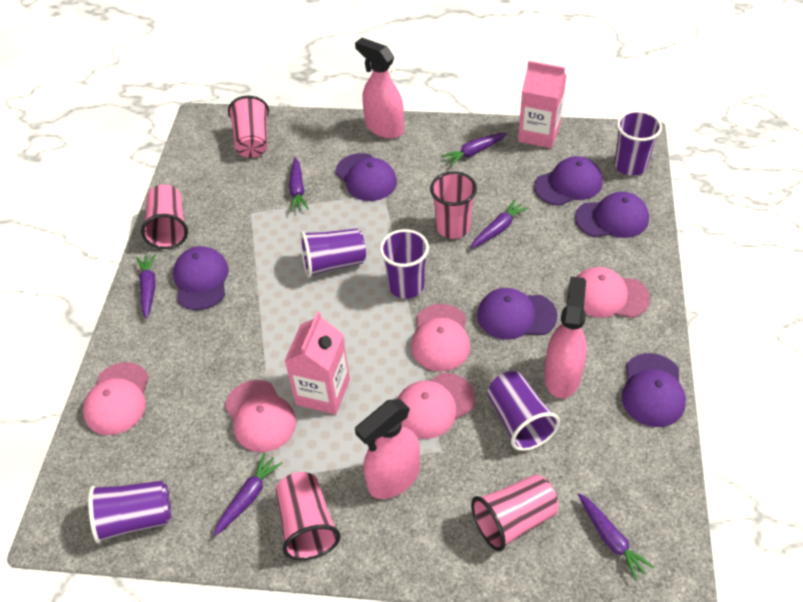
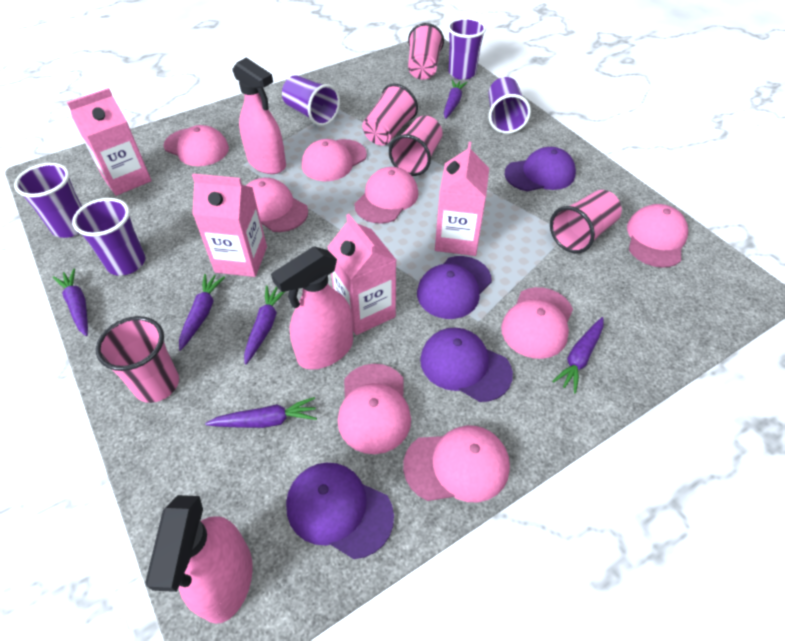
pink cap: 5 -> 8
pink carton: 2 -> 4
purple cap: 6 -> 4

